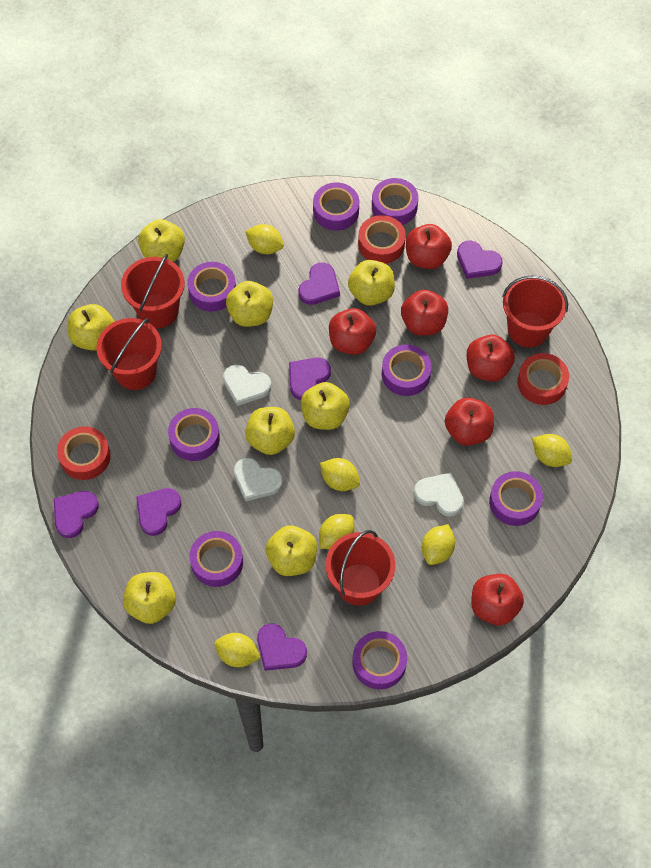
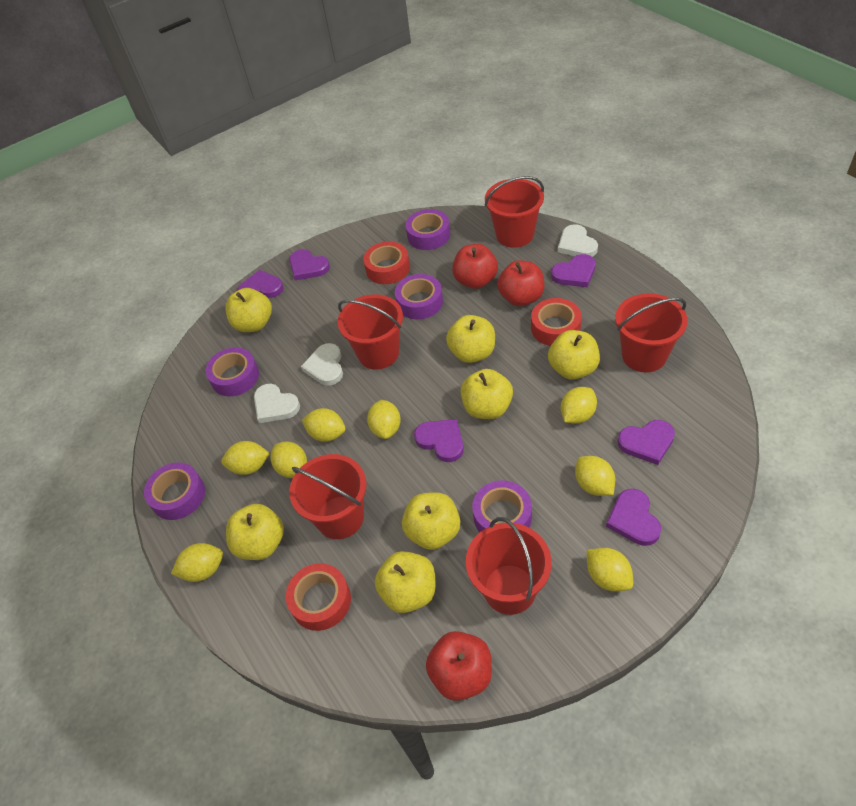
purple tape: 8 -> 5
red apple: 6 -> 3
red bucket: 4 -> 5
yellow apple: 8 -> 7
yellow lemon: 6 -> 8

